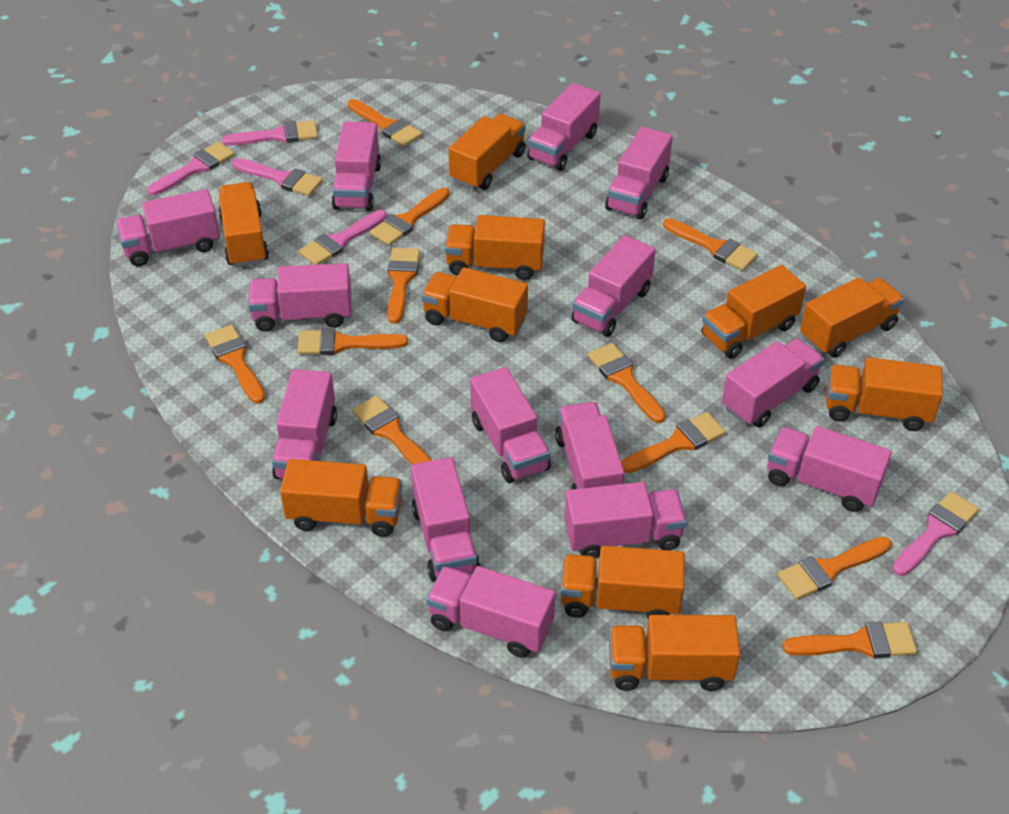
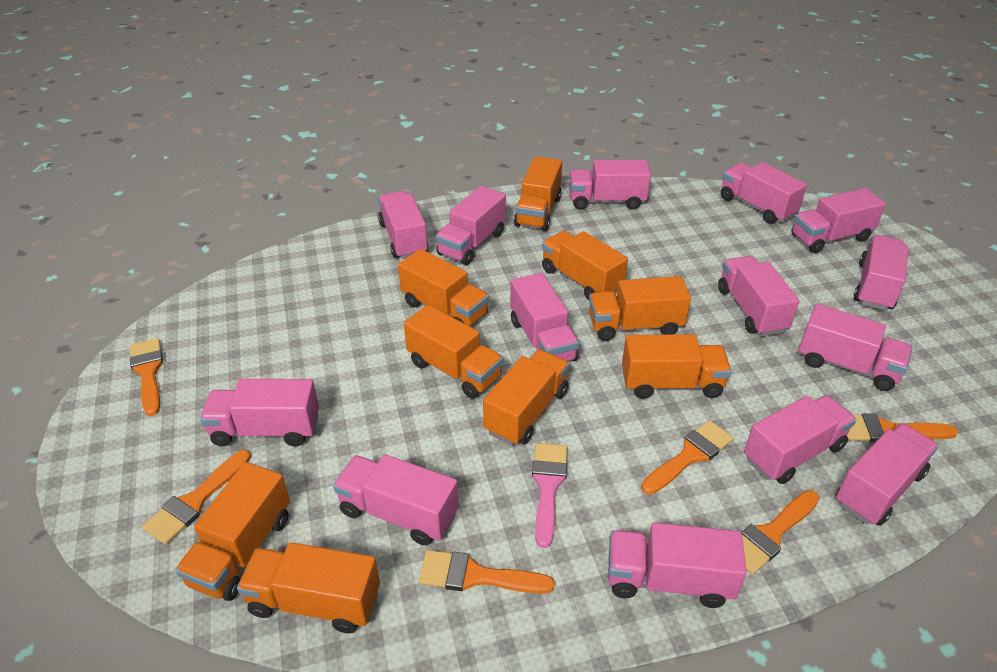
orange brush: 11 -> 6
orange truck: 10 -> 9
pink brush: 5 -> 1

